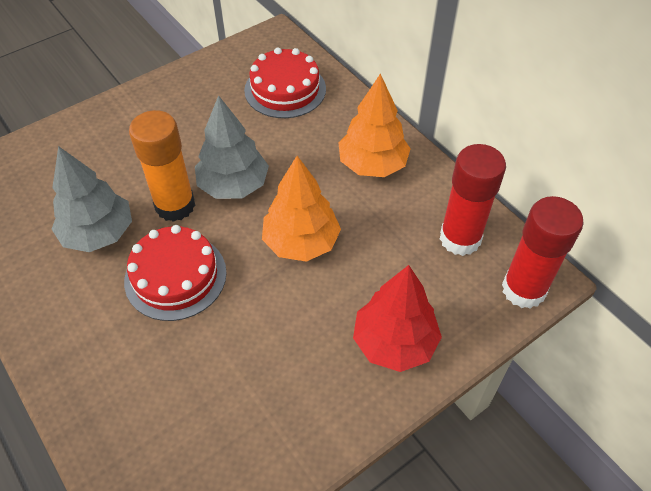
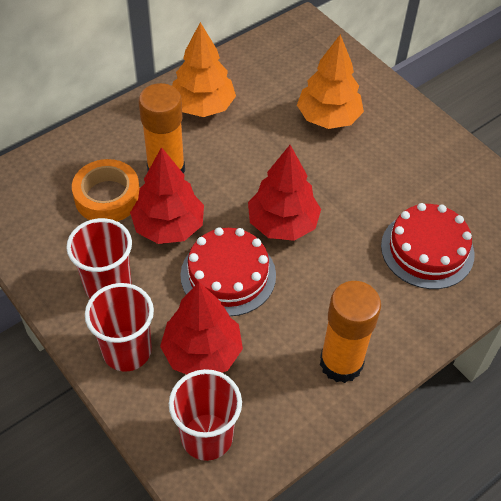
grey tree: 2 -> 0
orange glue stick: 1 -> 2
orange tape: 0 -> 1
red cup: 0 -> 3
red glue stick: 2 -> 0
red tree: 1 -> 3

